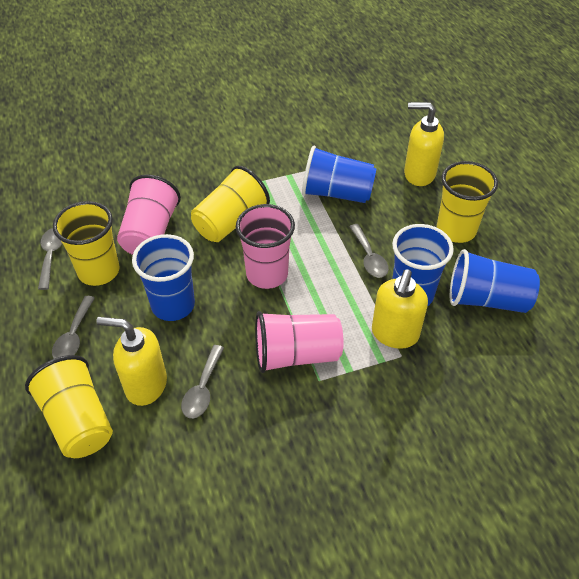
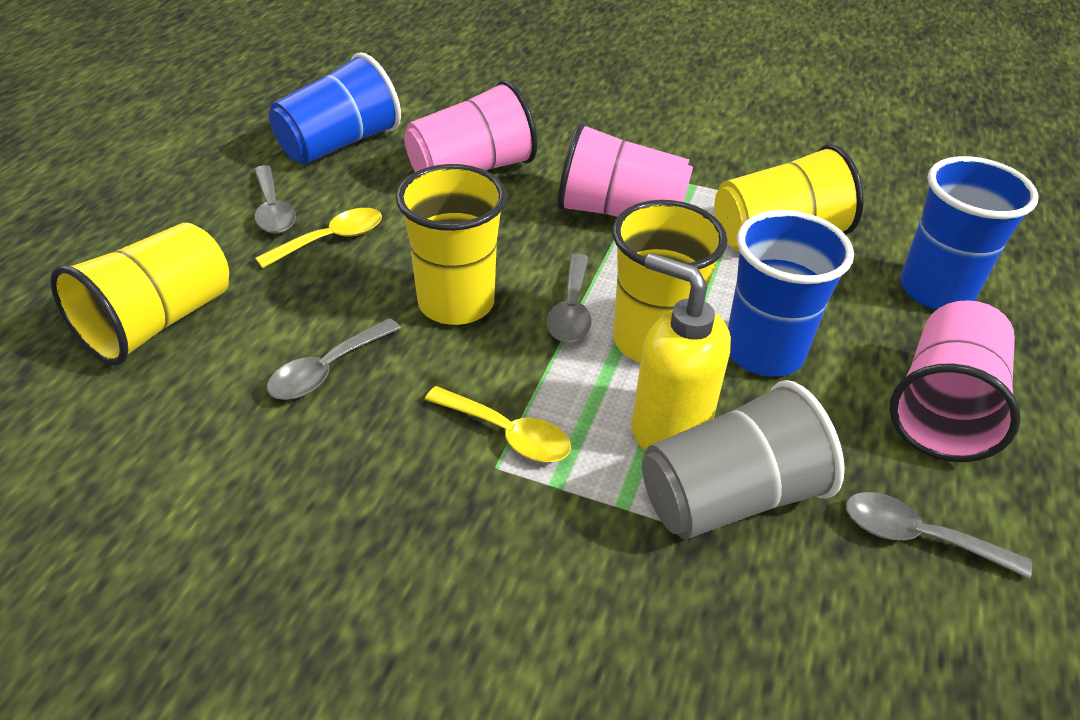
blue cup: 4 -> 3
grey cup: 0 -> 1
yellow soap dispenser: 3 -> 1
yellow spoon: 0 -> 2

